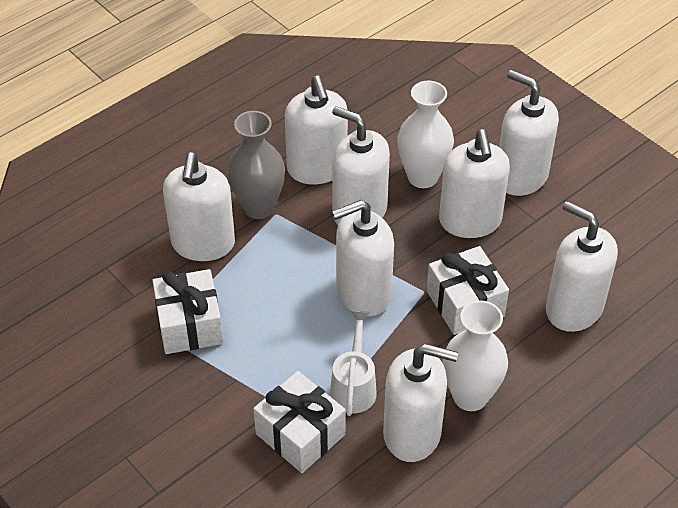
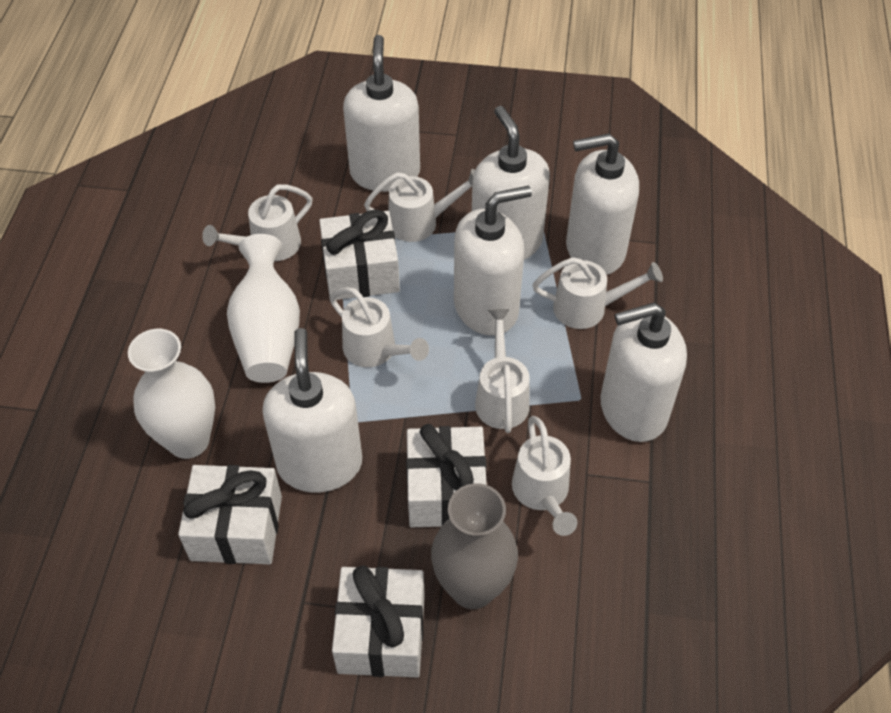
white gift: 3 -> 4
white soap dispenser: 8 -> 6
white watering can: 1 -> 6

